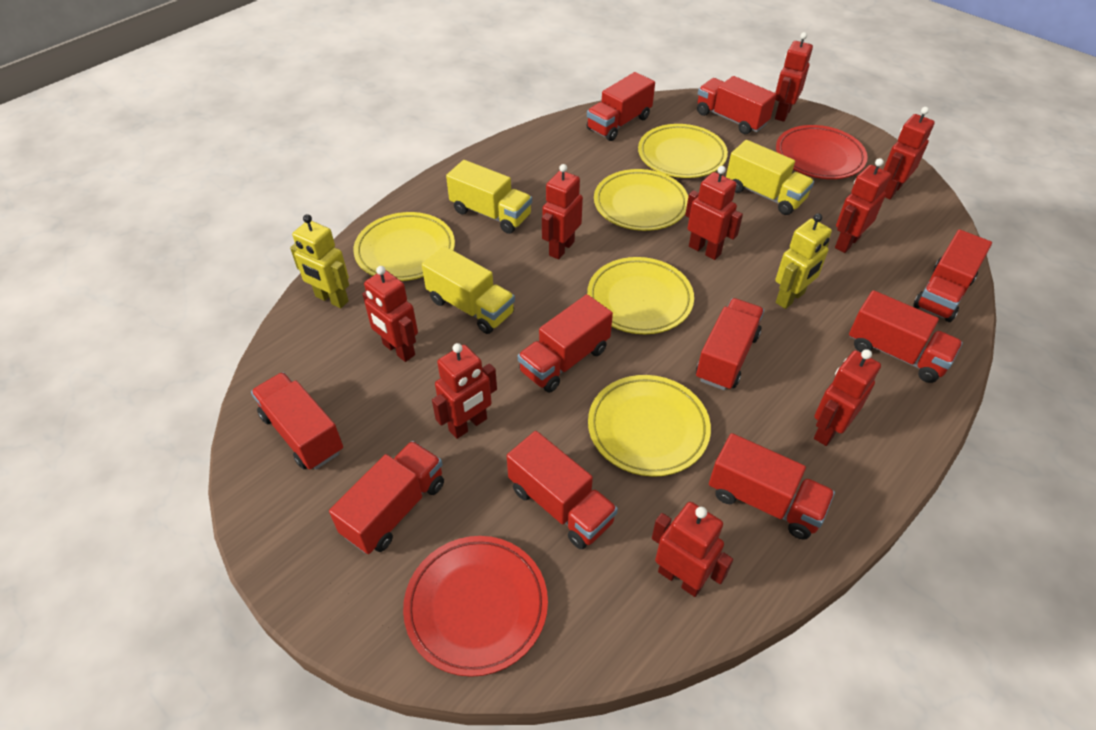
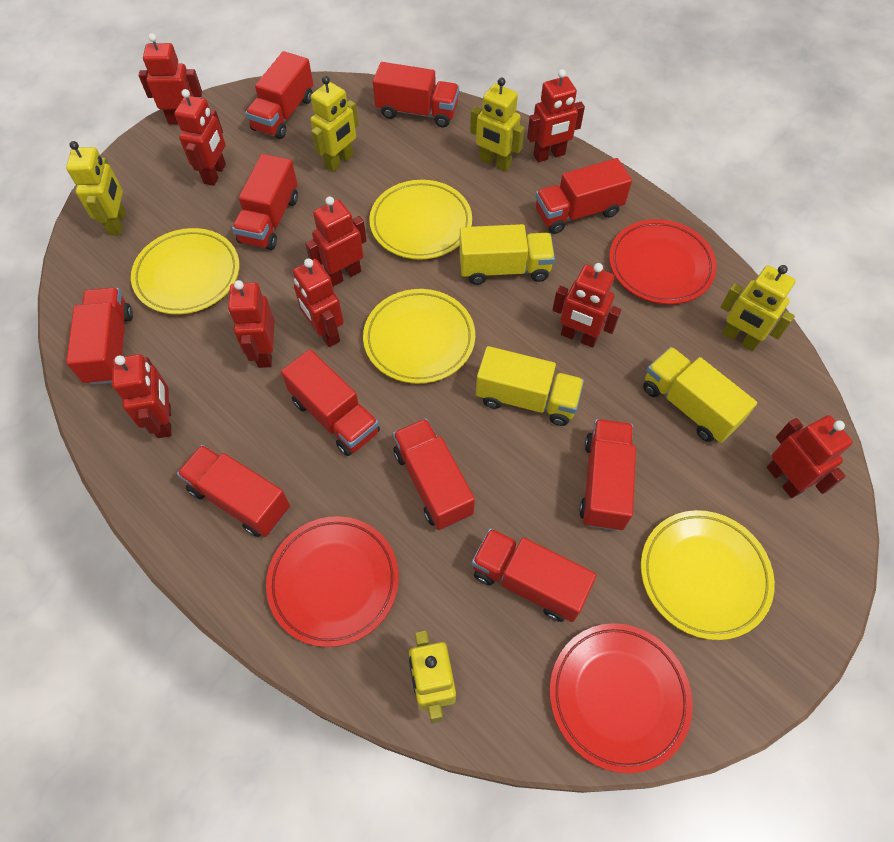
red plate: 2 -> 3
yellow plate: 5 -> 4
yellow robot: 2 -> 5

